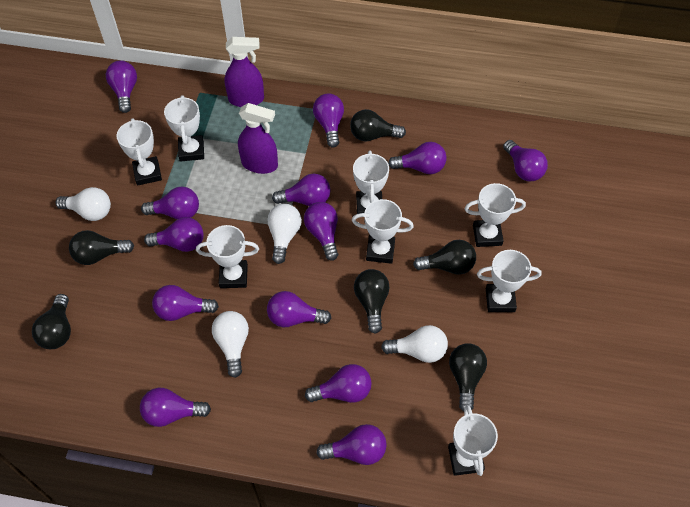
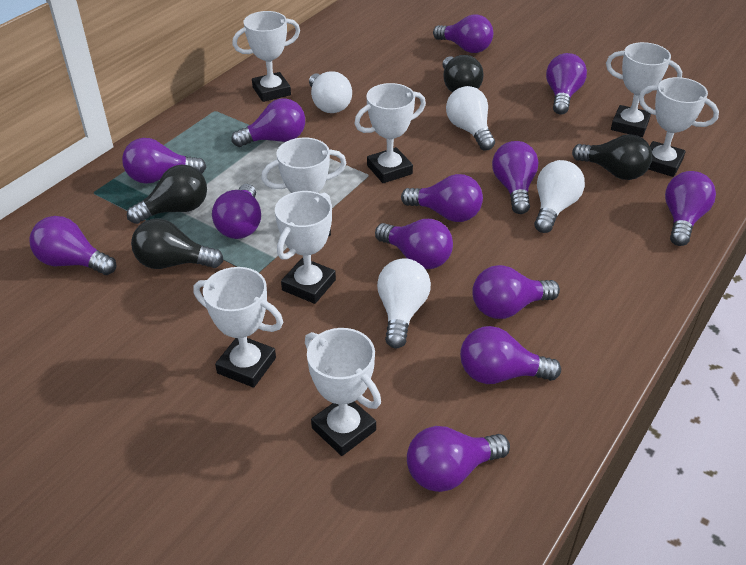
black light bulb: 6 -> 4
purple spray bottle: 2 -> 0

